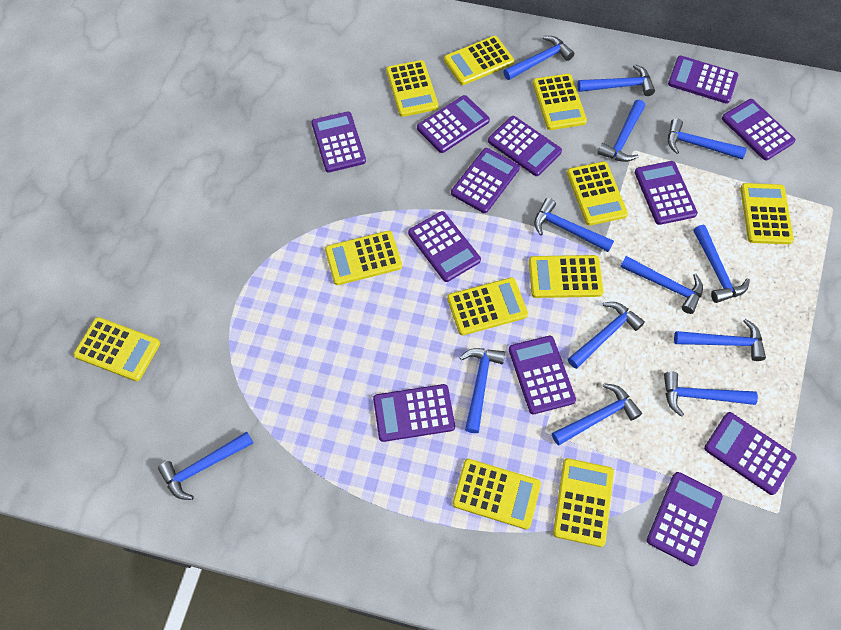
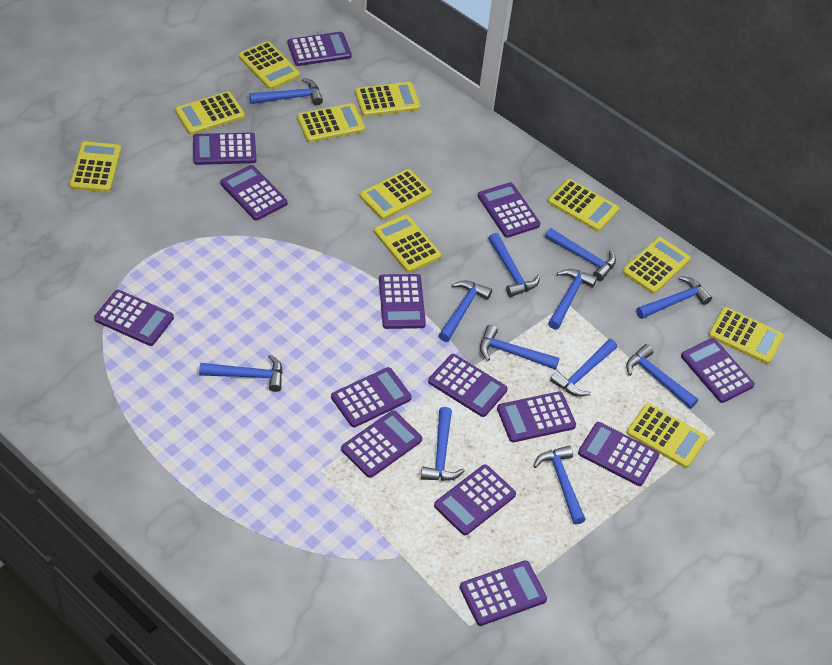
blue hammer: 13 -> 12
purple calculator: 12 -> 14

